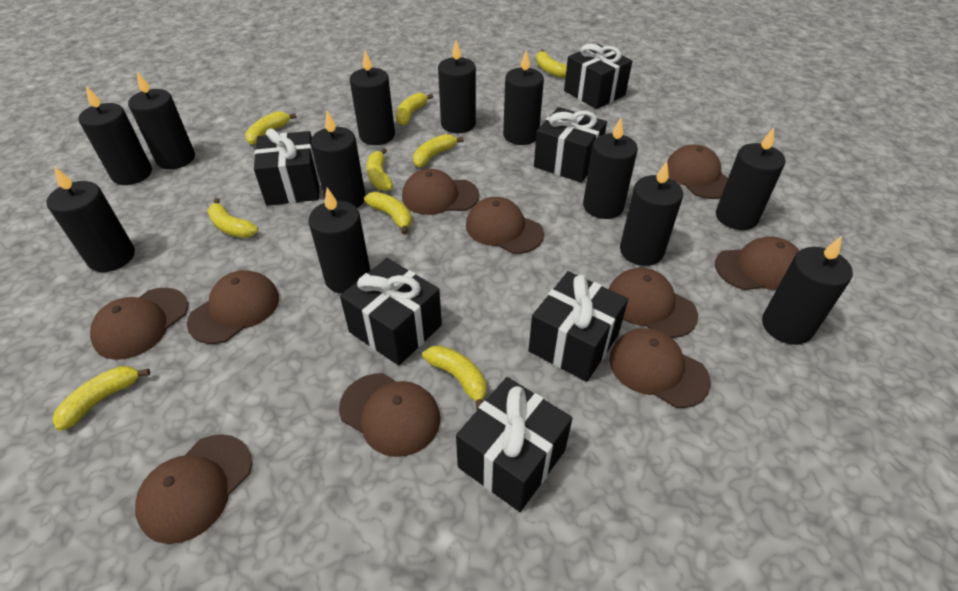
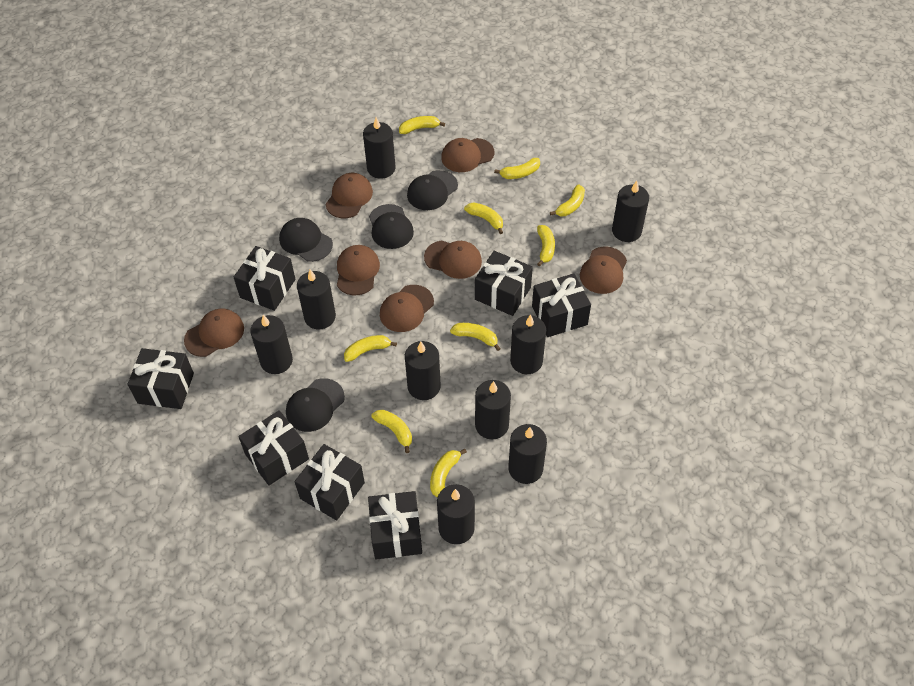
black candle: 12 -> 9
black cap: 0 -> 4
black gift: 6 -> 7
brown cap: 10 -> 7

